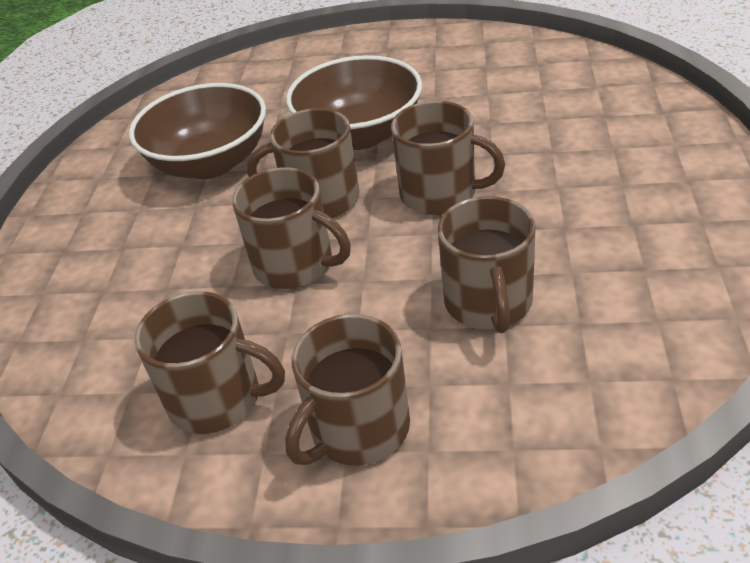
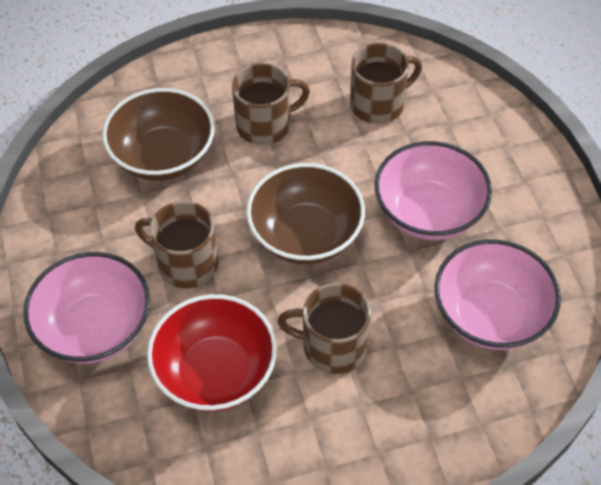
brown mug: 6 -> 4
pink bowl: 0 -> 3
red bowl: 0 -> 1

